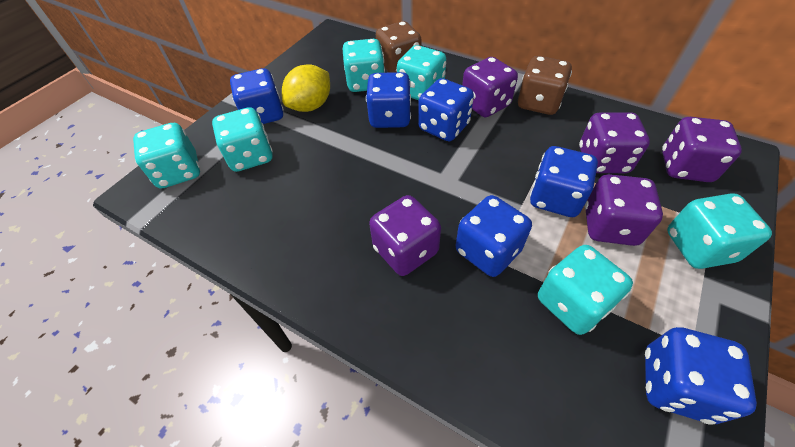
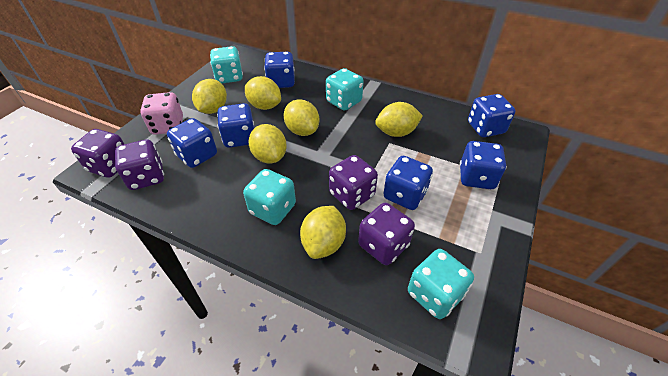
brown dice: 2 -> 0
pink dice: 0 -> 1
purple dice: 5 -> 4
turquoise dice: 6 -> 4
yellow lemon: 1 -> 6

